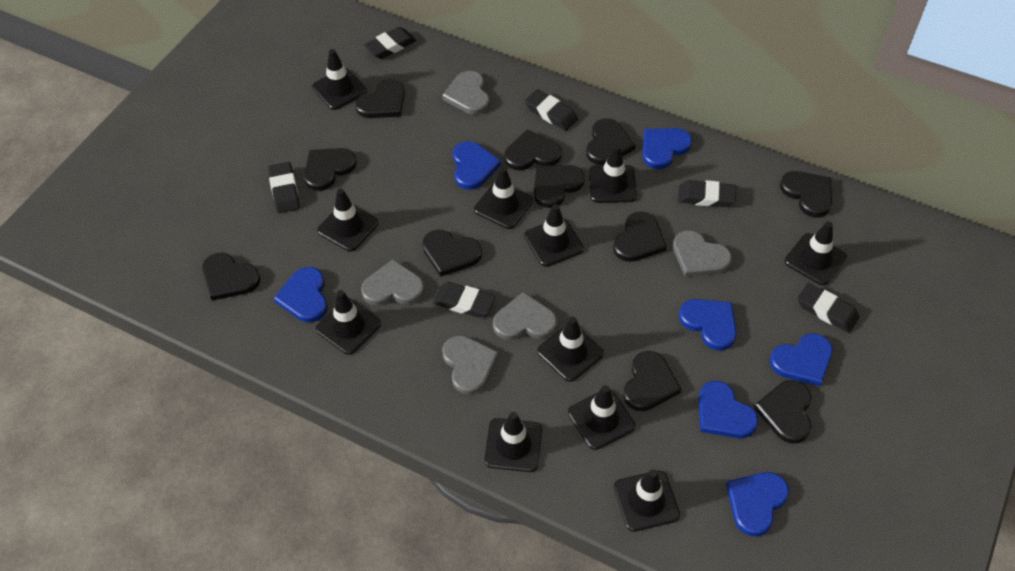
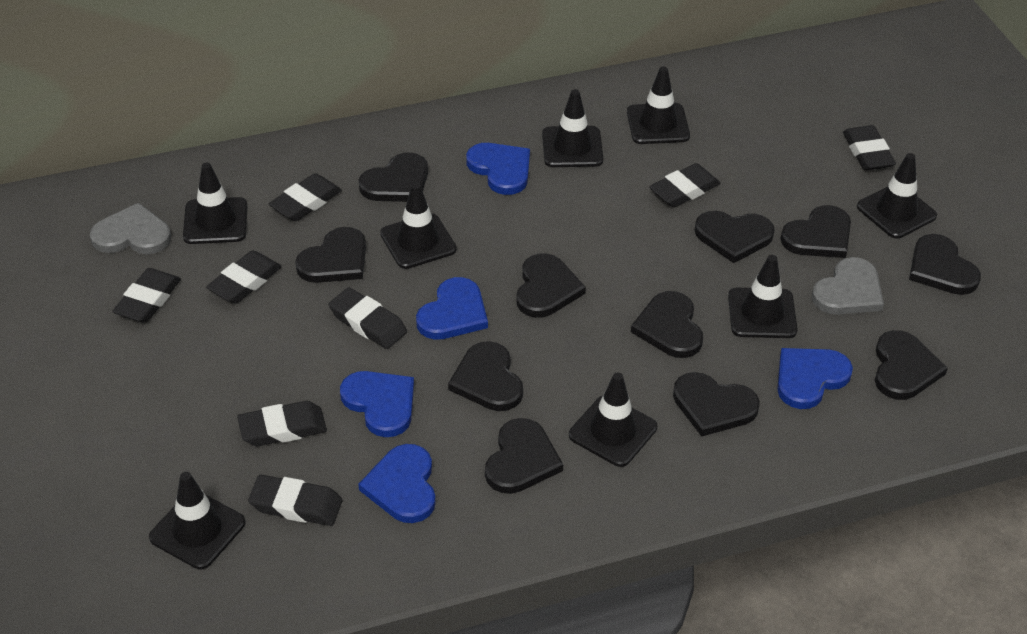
black eraser: 6 -> 8
black traffic cone: 11 -> 8
blue heart: 7 -> 5
grey heart: 5 -> 2

